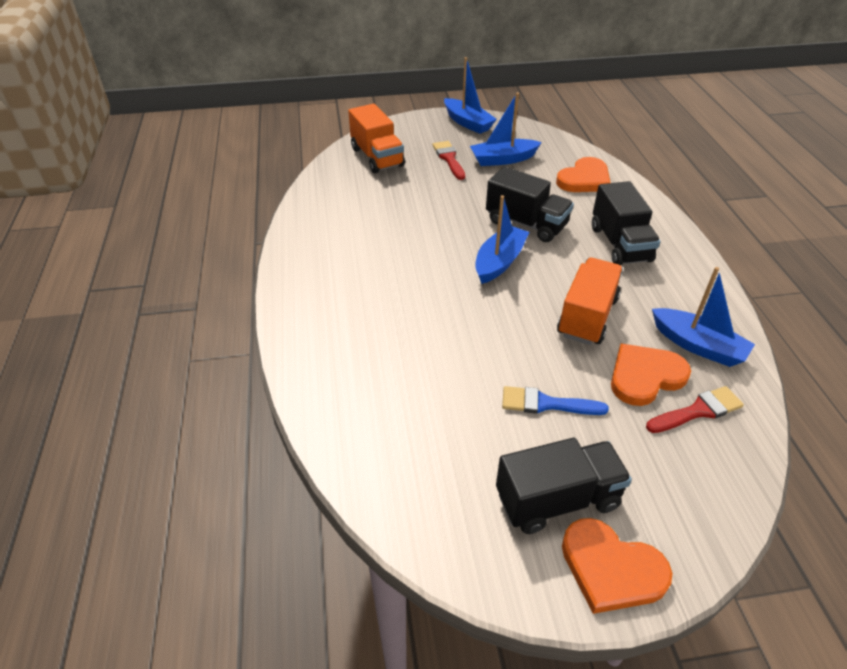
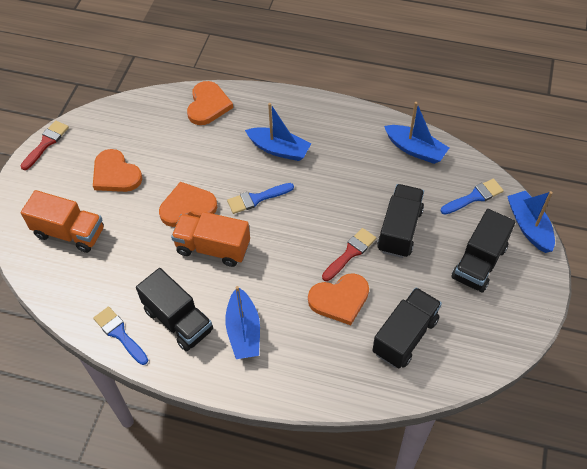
black truck: 3 -> 4
blue brush: 1 -> 3
orange heart: 3 -> 4

